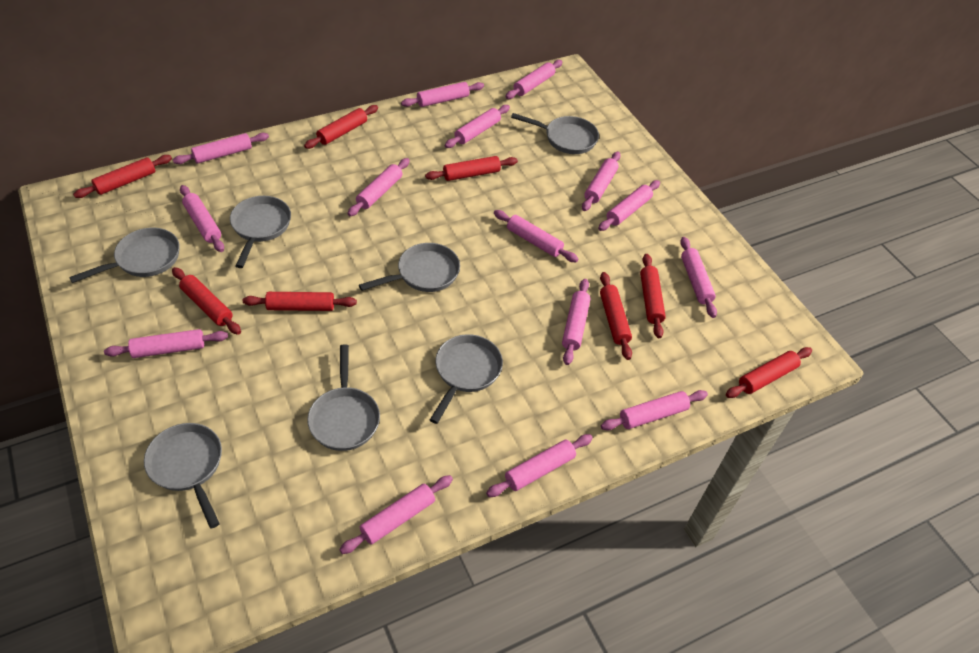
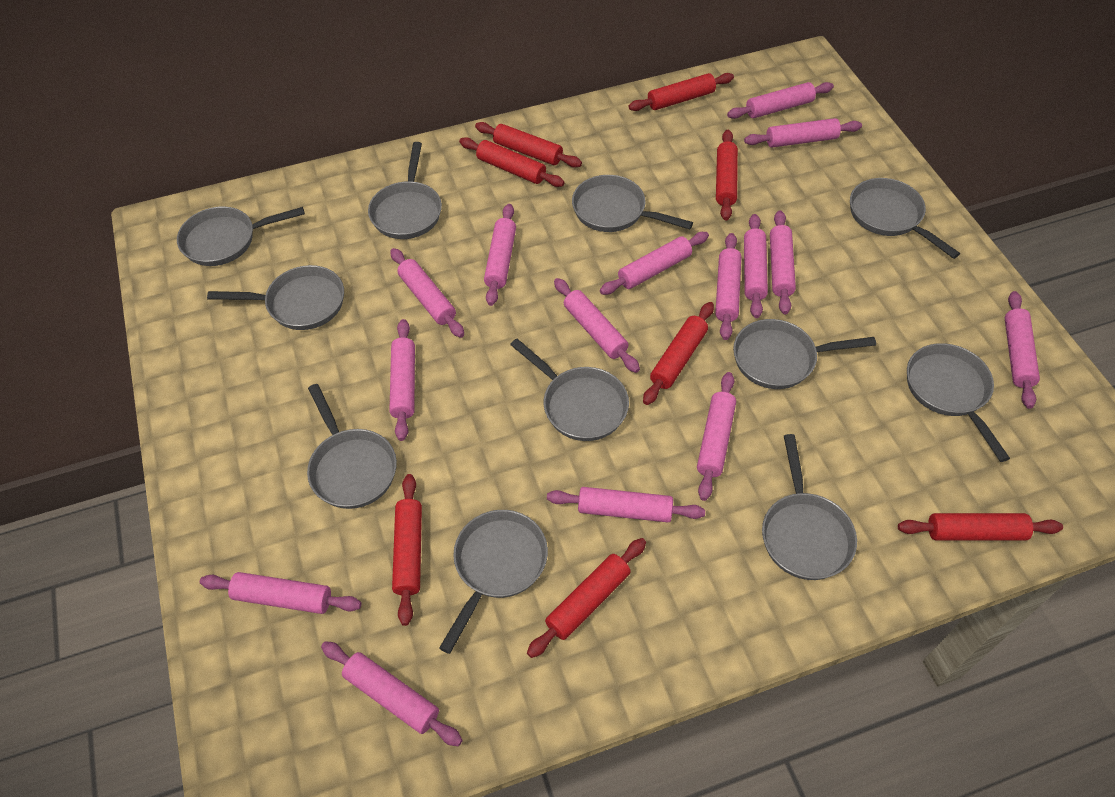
grey pan: 7 -> 11

